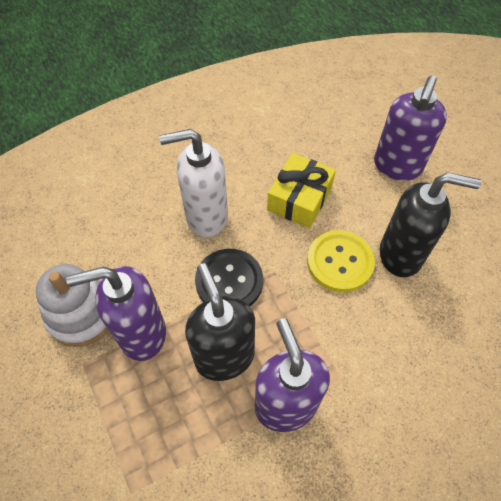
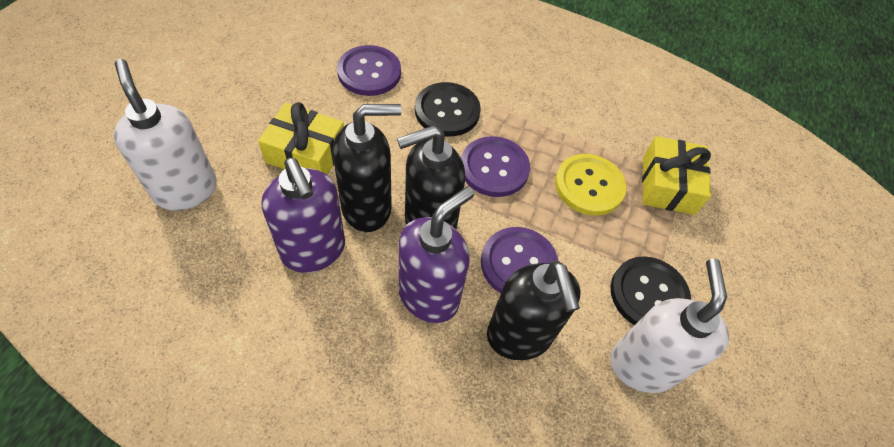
black button: 1 -> 2
black soap dispenser: 2 -> 3
purple button: 0 -> 3
purple soap dispenser: 3 -> 2
white soap dispenser: 1 -> 2
white stacking toy: 1 -> 0
yellow gift: 1 -> 2

